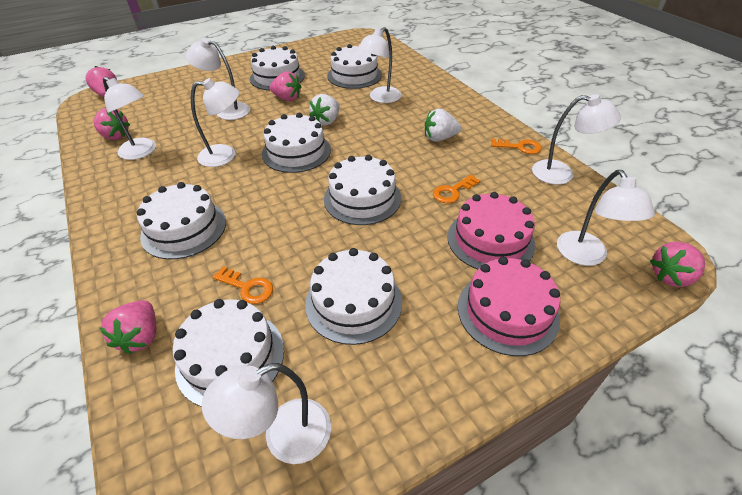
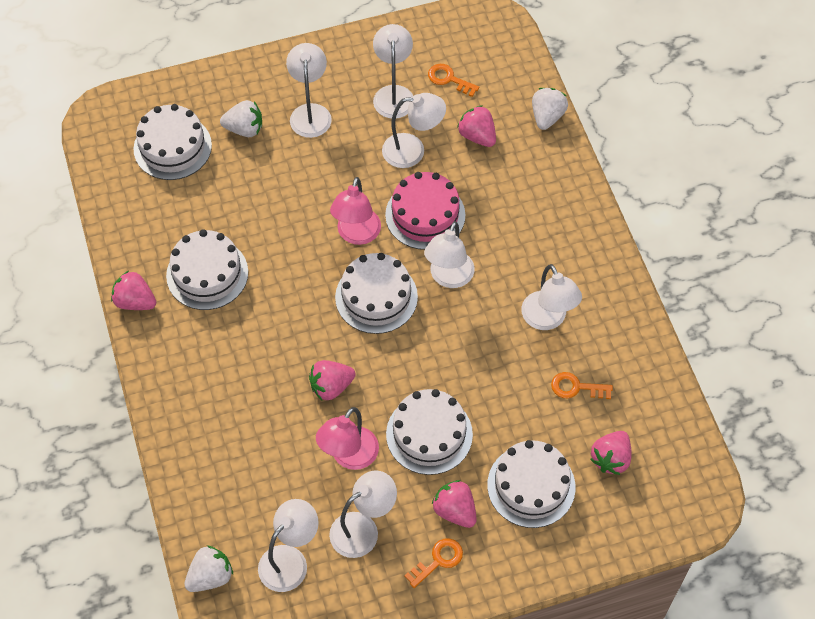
pink cake: 2 -> 1
pink lamp: 0 -> 2
white cake: 7 -> 5
white strawberry: 2 -> 3

